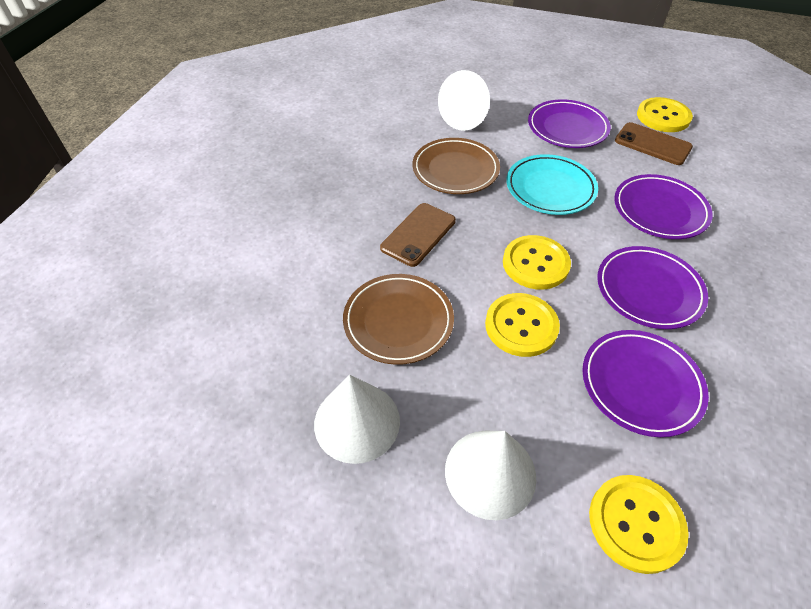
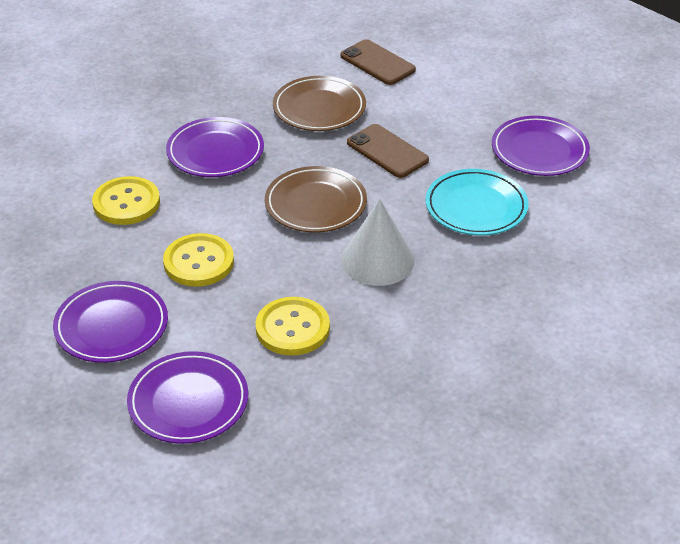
white cone: 3 -> 1
yellow button: 4 -> 3

